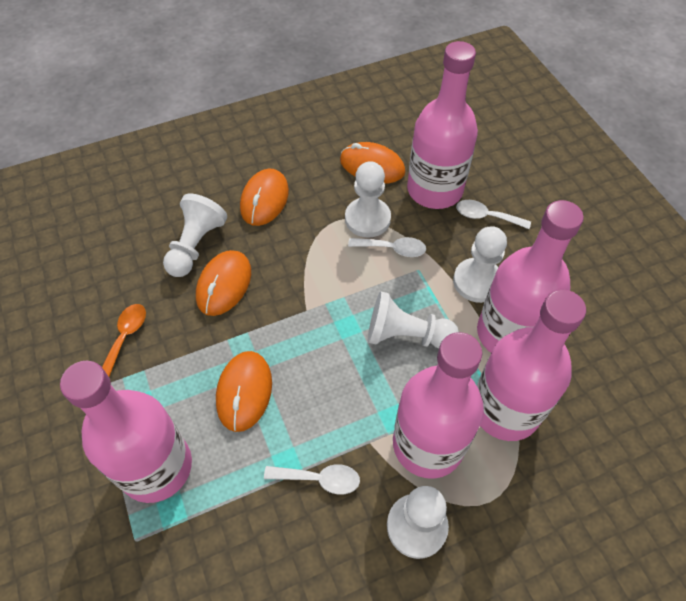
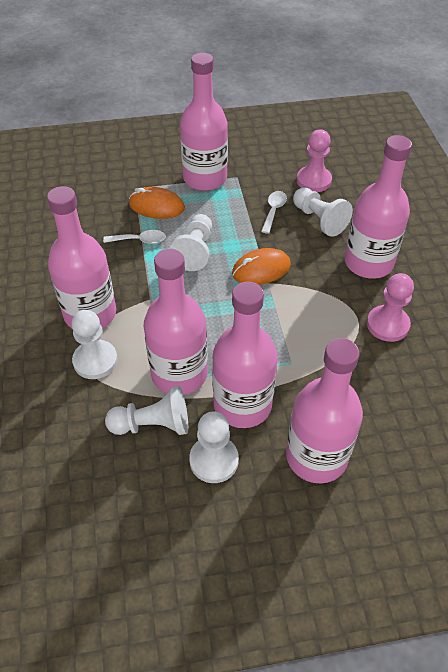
orange mouse: 4 -> 2
orange spoon: 1 -> 0
pink bottle: 5 -> 6
pink pawn: 0 -> 2
white spoon: 3 -> 2

